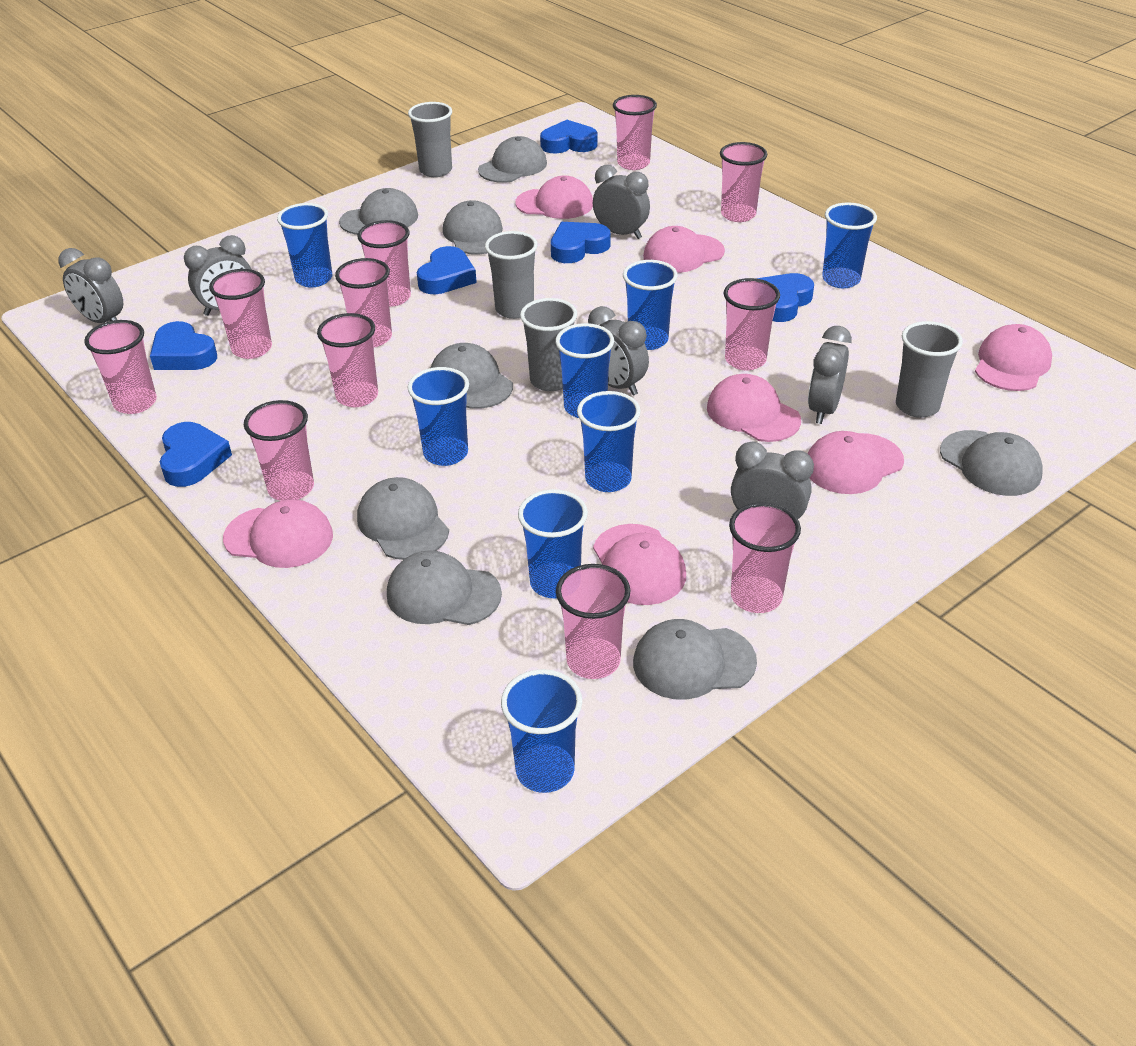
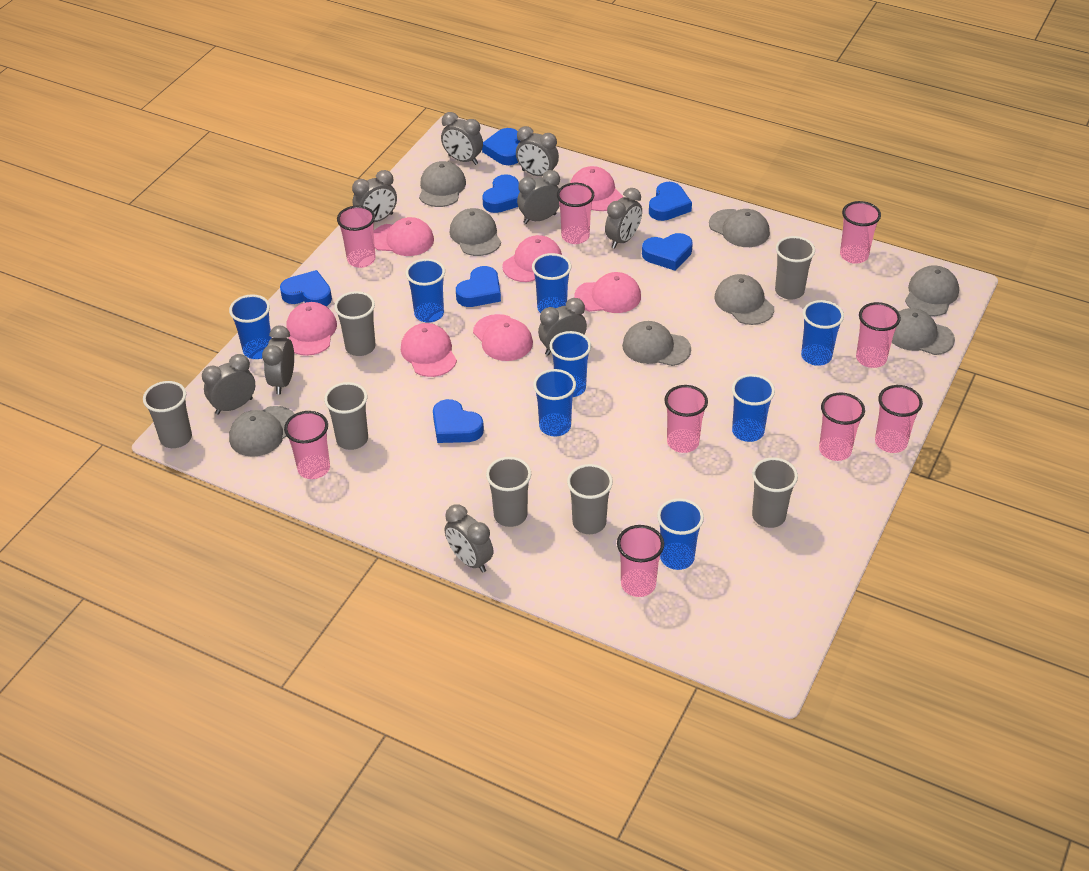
blue heart: 6 -> 7
grey clock: 6 -> 9
grey cup: 4 -> 7
pink cup: 11 -> 9

